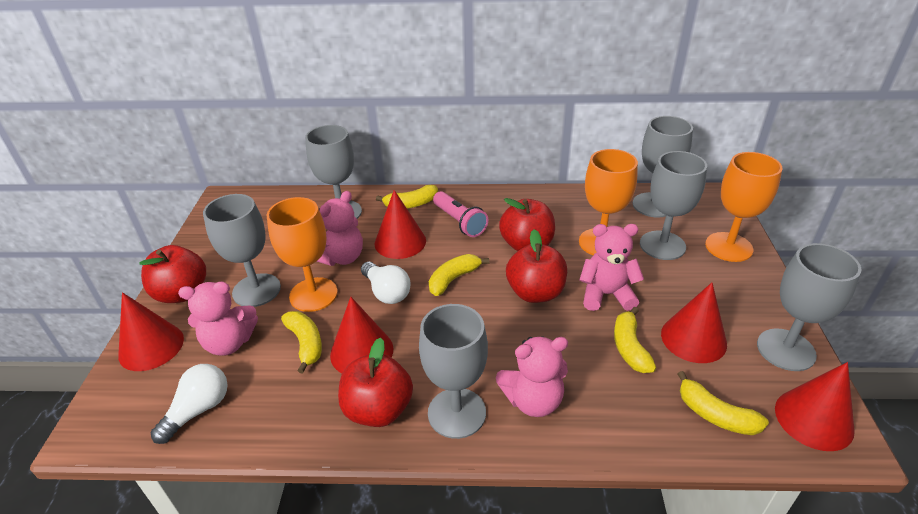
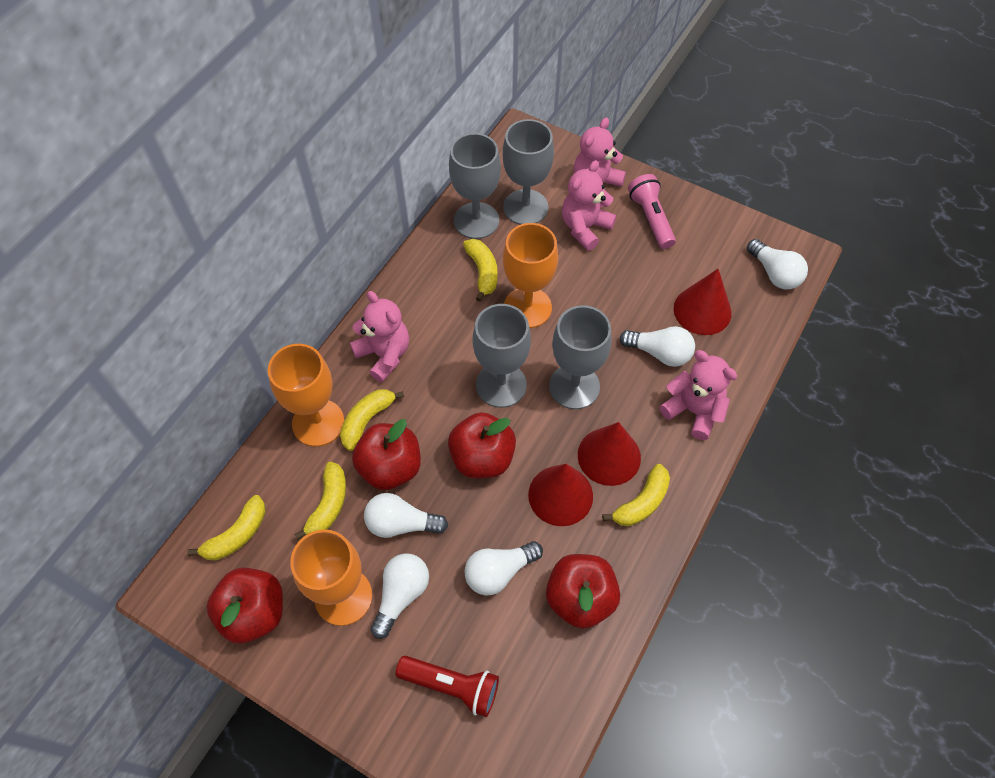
grey goblet: 6 -> 4
red cone: 5 -> 3
red flashlight: 0 -> 1
white light bulb: 2 -> 5

